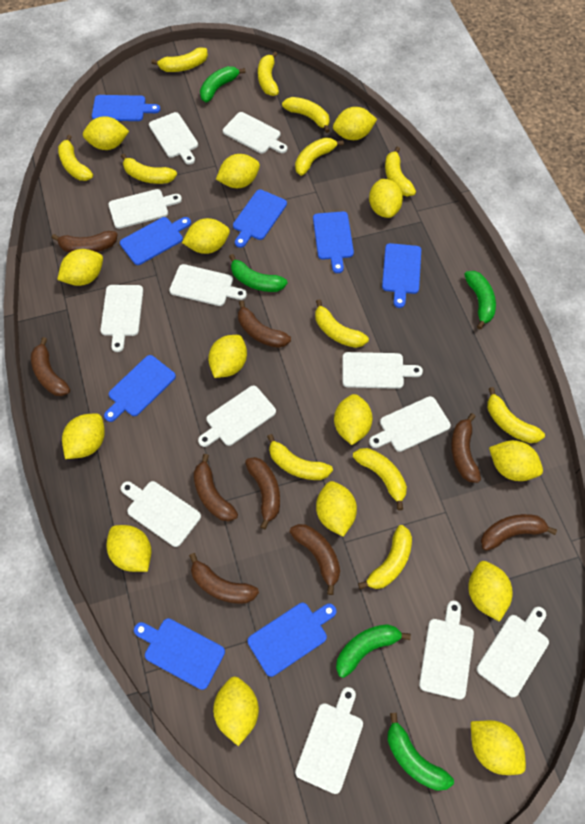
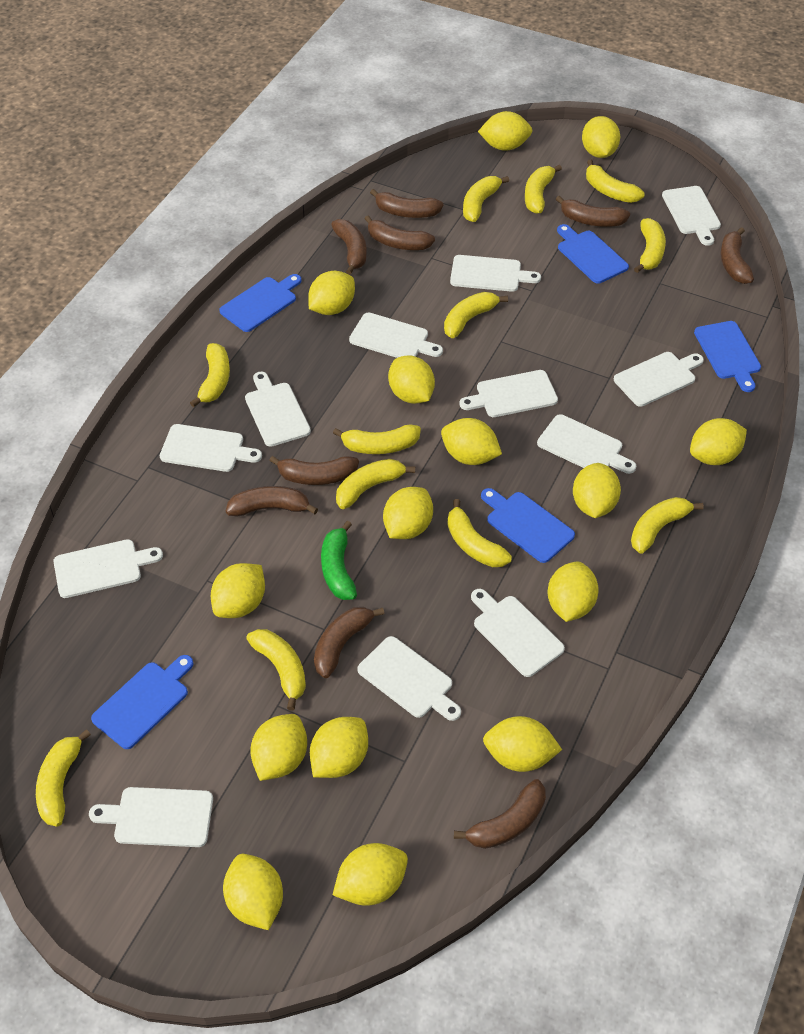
blue cutting board: 8 -> 5
green banana: 5 -> 1

